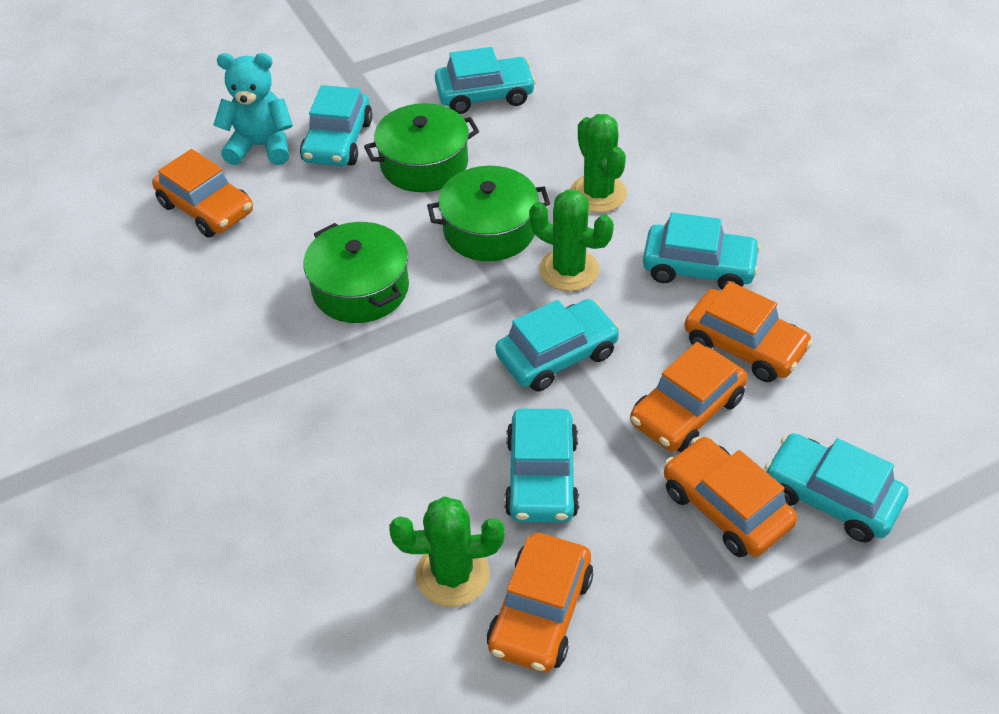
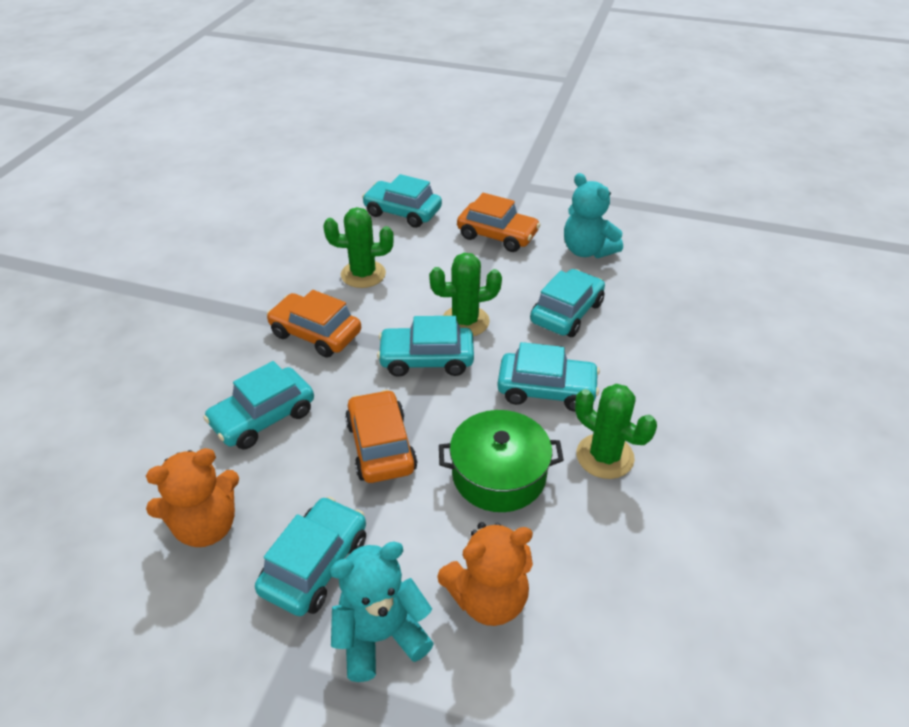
green pot: 3 -> 1
orange car: 5 -> 3
orange teddy bear: 0 -> 2
turquoise teddy bear: 1 -> 2

